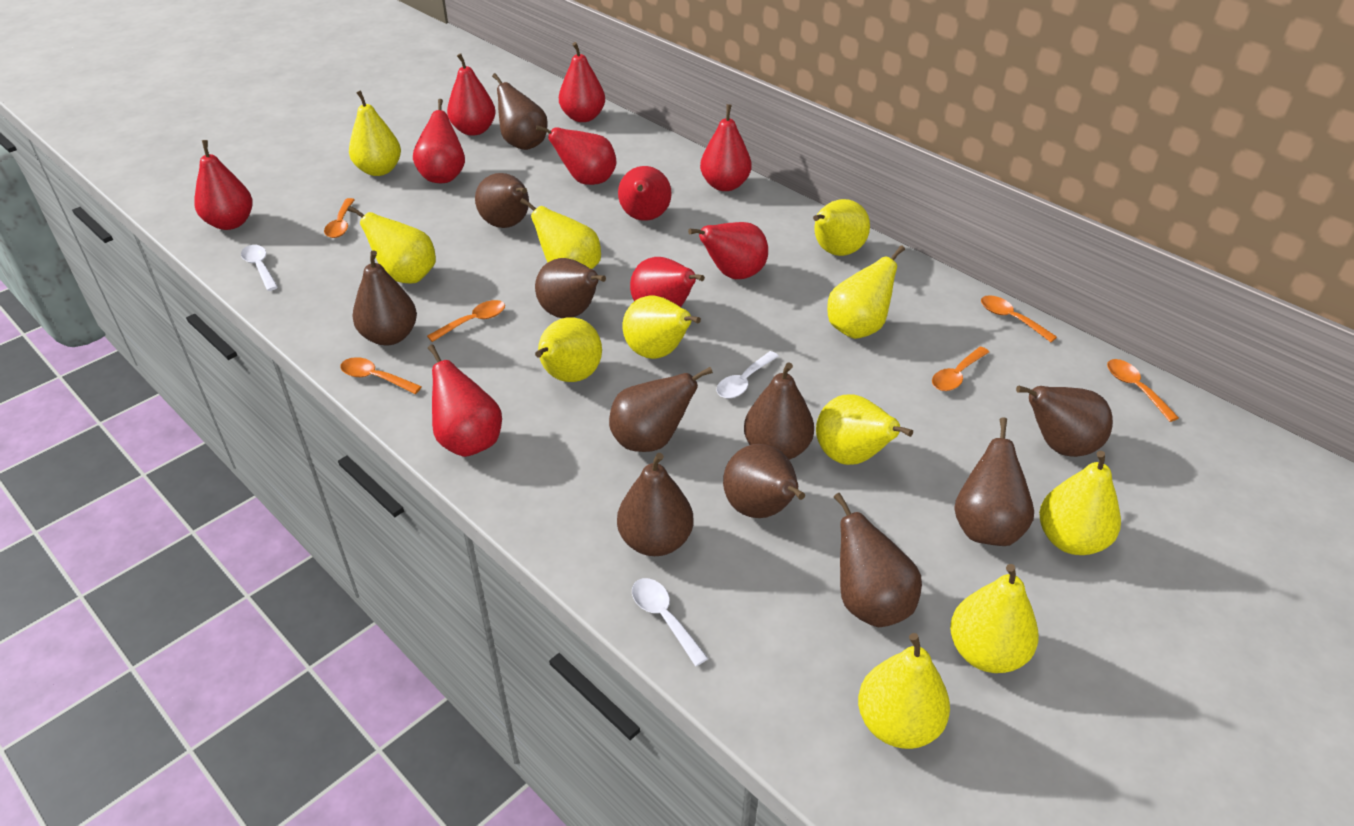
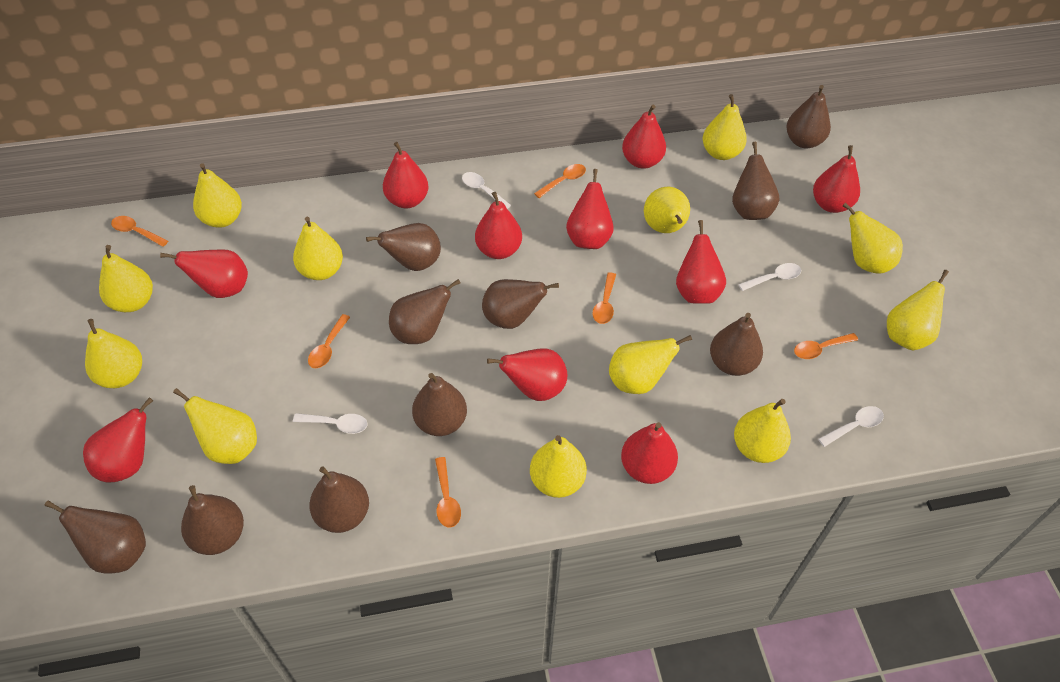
brown pear: 11 -> 10
white spoon: 3 -> 4
yellow pear: 11 -> 12

